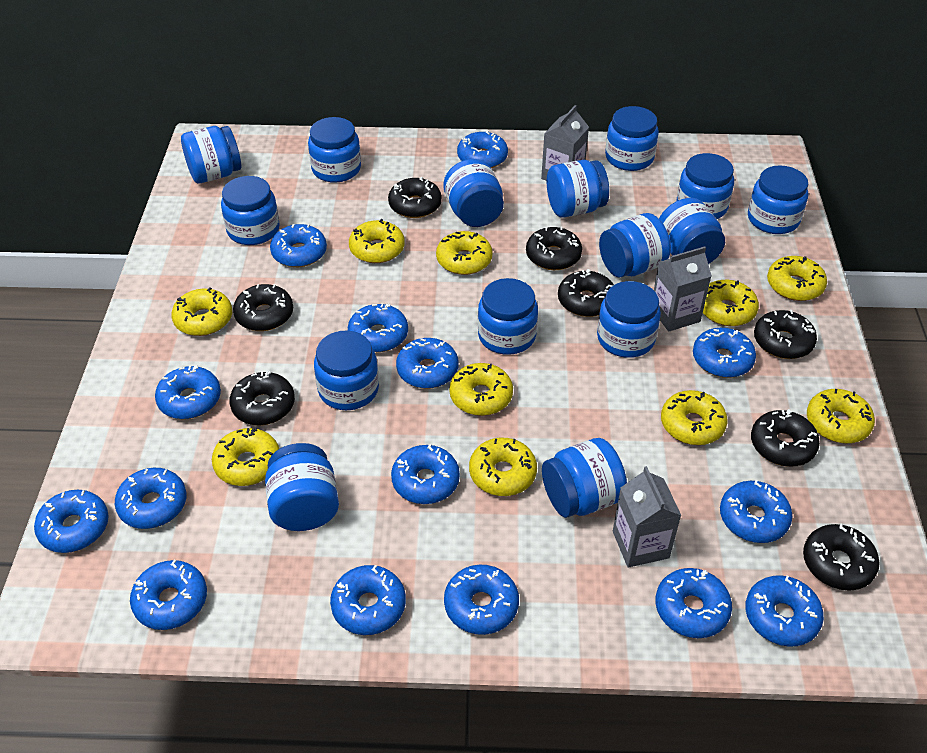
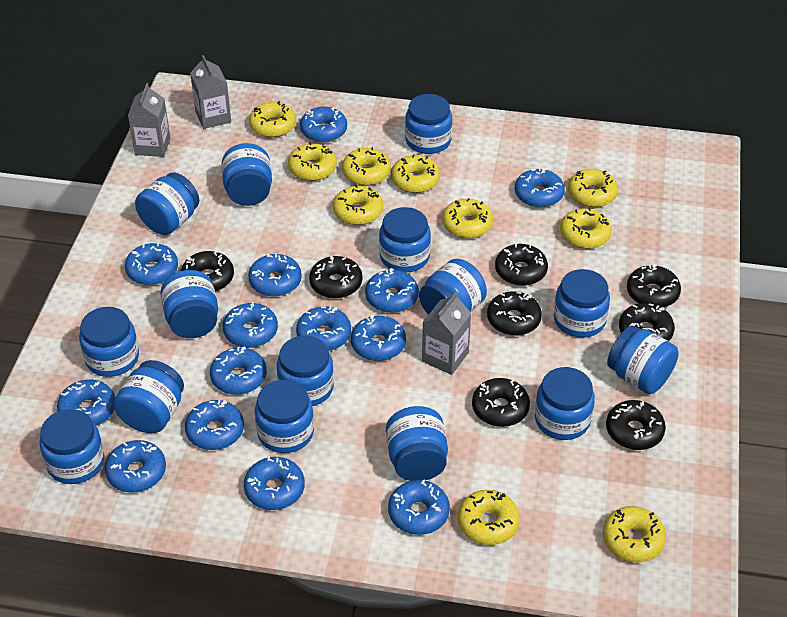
blue donut: 15 -> 14

